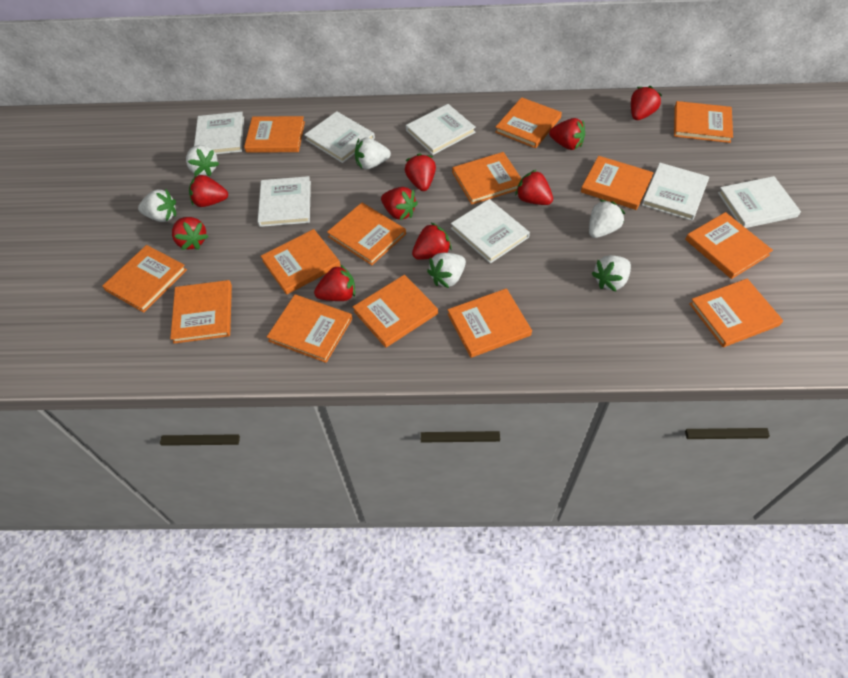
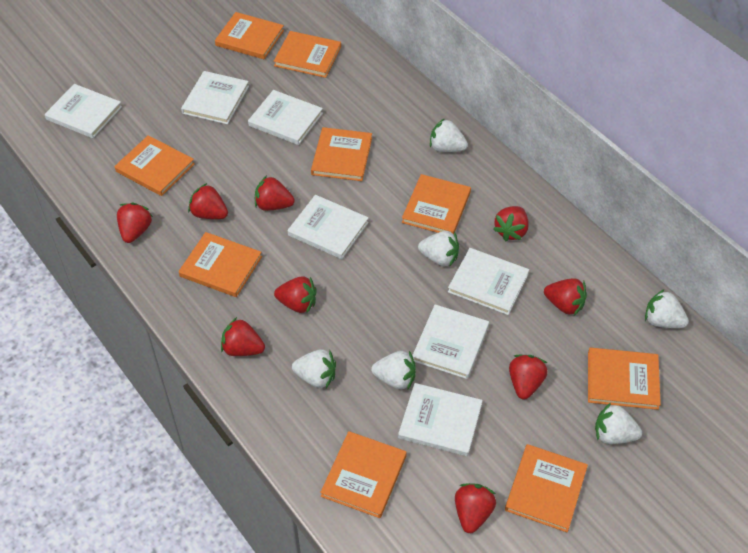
orange book: 14 -> 9

